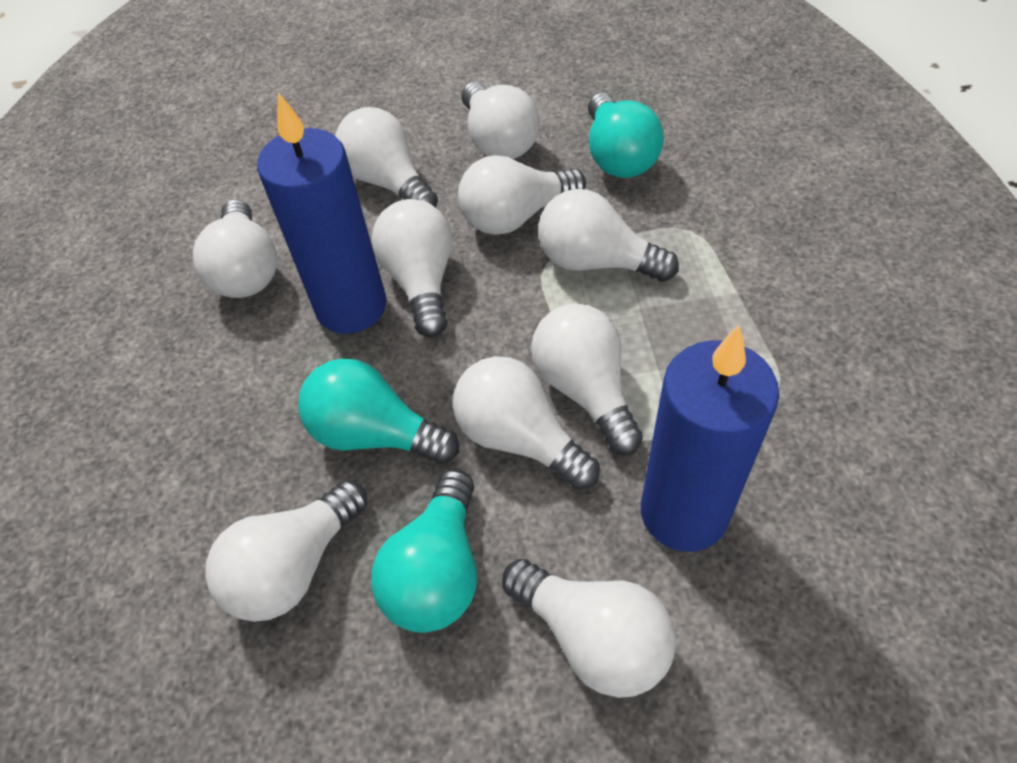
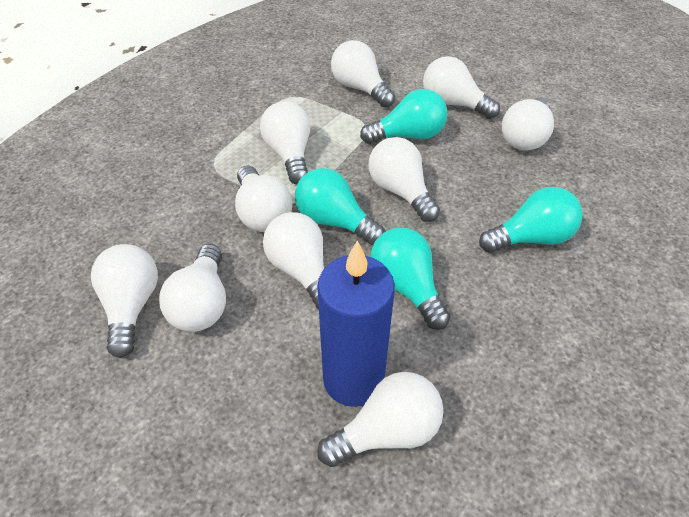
blue candle: 2 -> 1
turquoise light bulb: 3 -> 4

